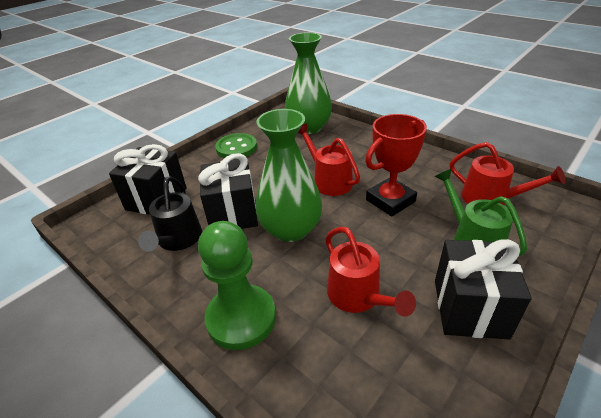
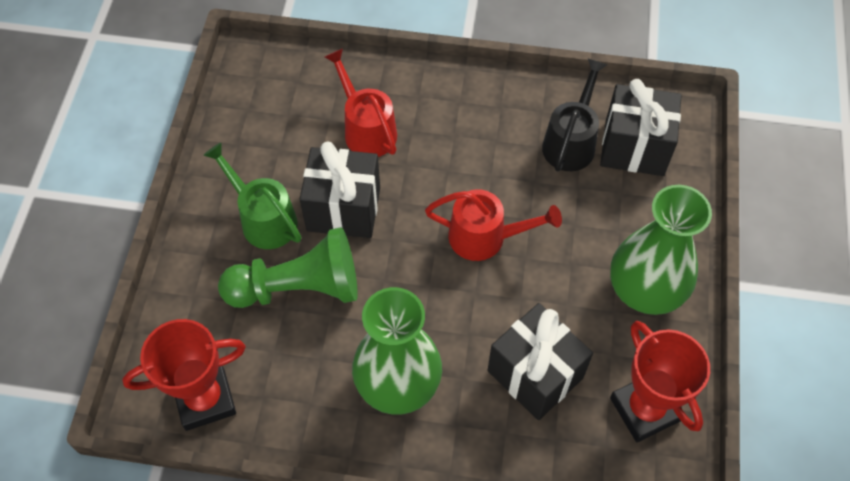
green button: 1 -> 0
red trophy: 1 -> 2
red watering can: 3 -> 2

